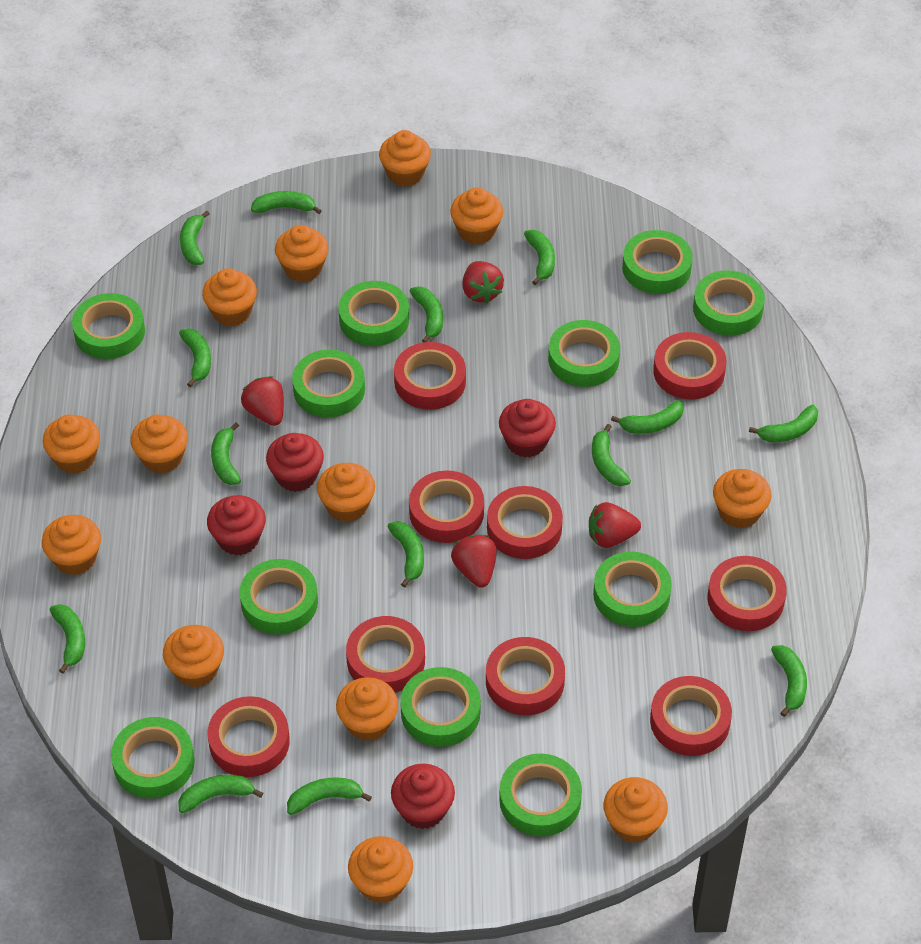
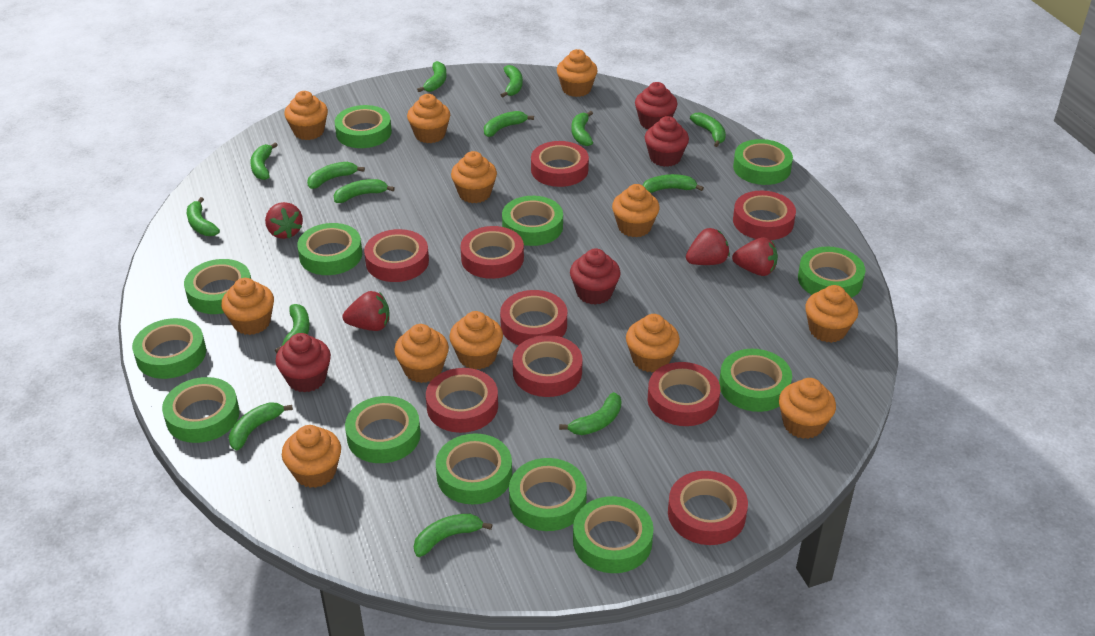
green tape: 11 -> 13
orange cupcake: 13 -> 12

